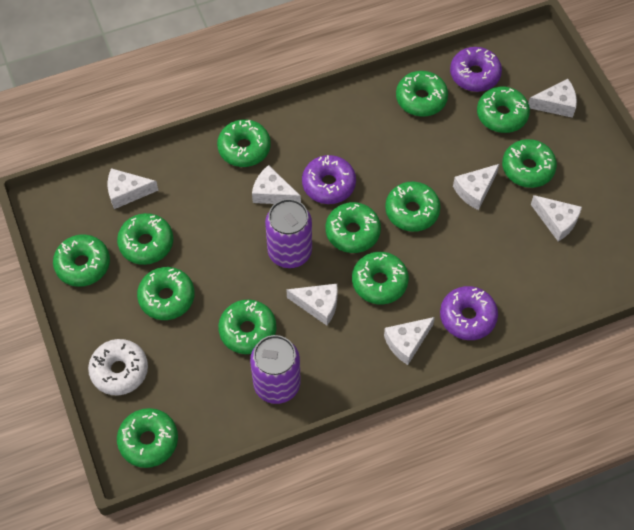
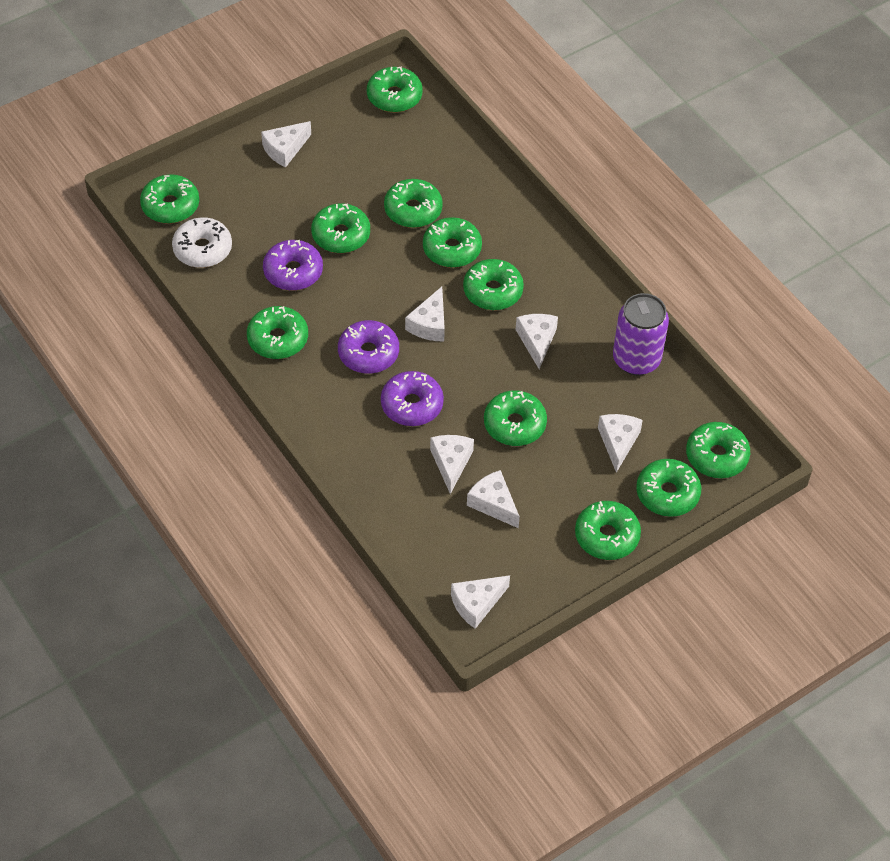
green donut: 12 -> 11
purple can: 2 -> 1

